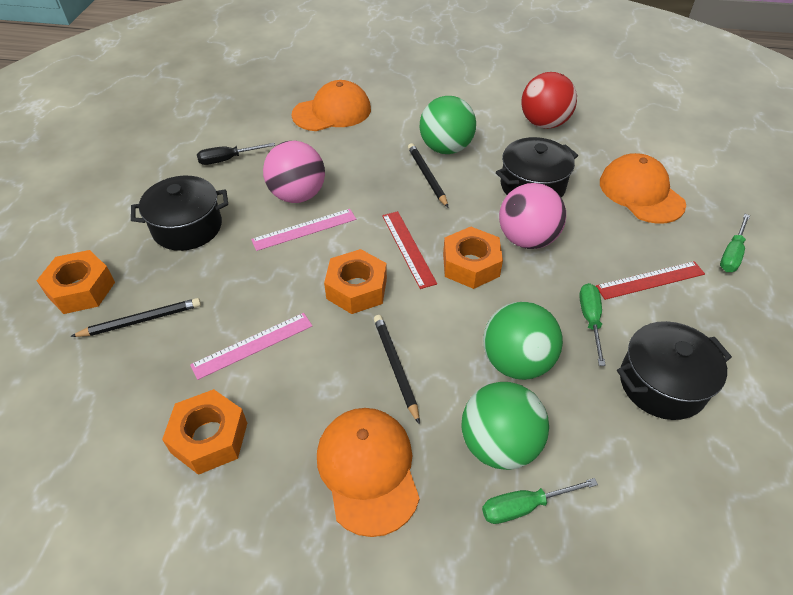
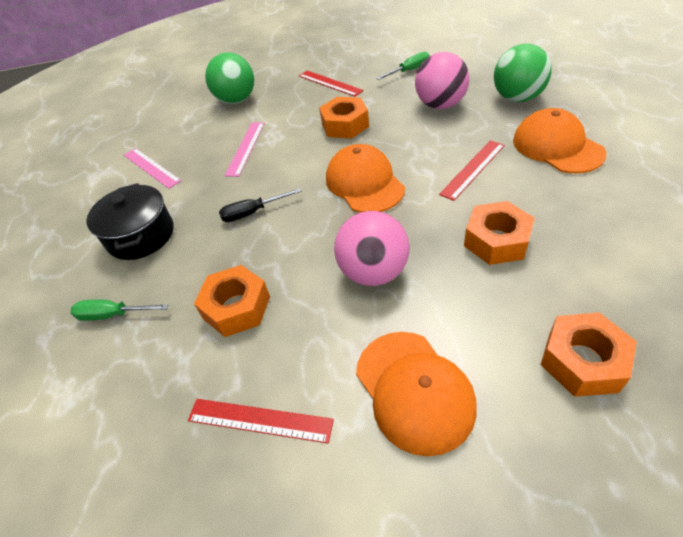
black pencil: 3 -> 0
black pot: 3 -> 1
green ball: 3 -> 2
green screwdriver: 3 -> 2
red ball: 1 -> 0
red ruler: 2 -> 3

